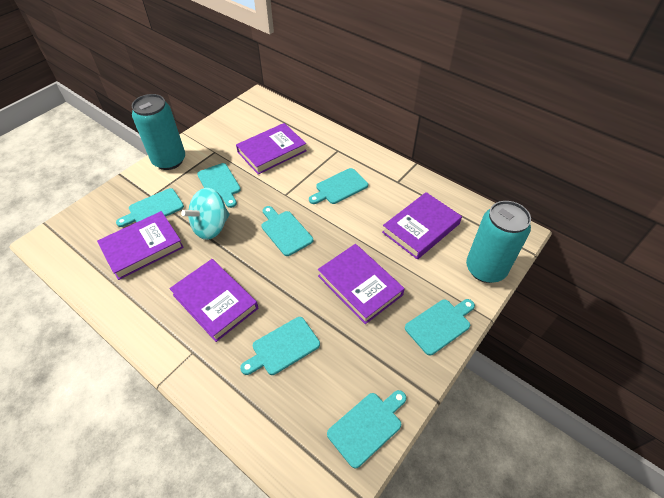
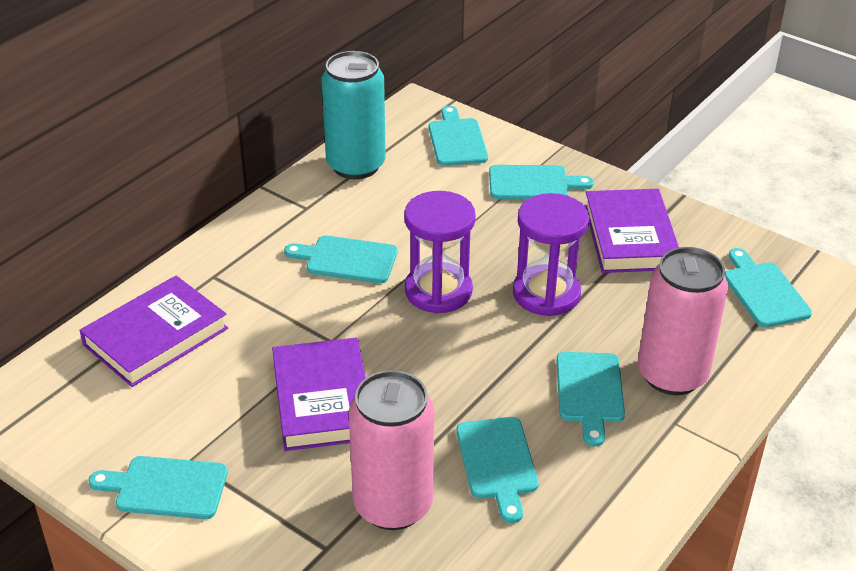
pink can: 0 -> 2
purple book: 5 -> 3
purple hourglass: 0 -> 2
turquoise can: 2 -> 1
turquoise spinning top: 1 -> 0

